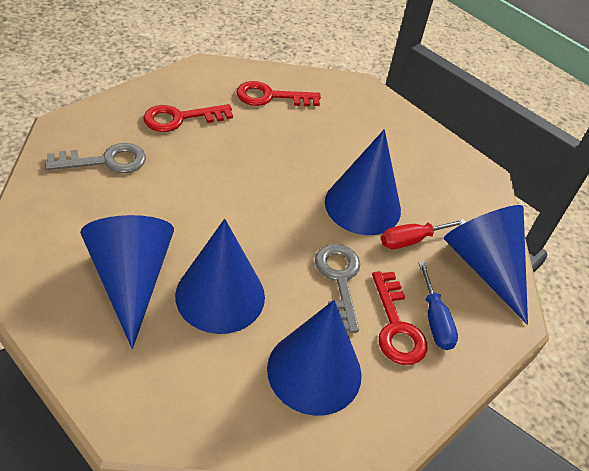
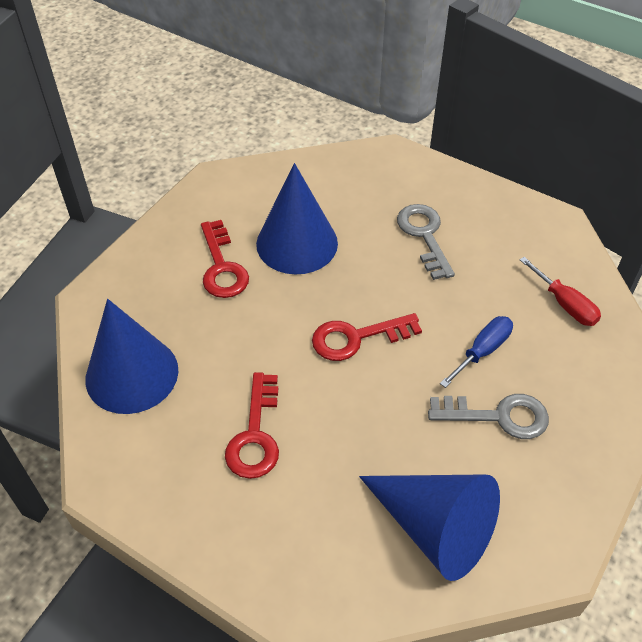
blue cone: 5 -> 3

